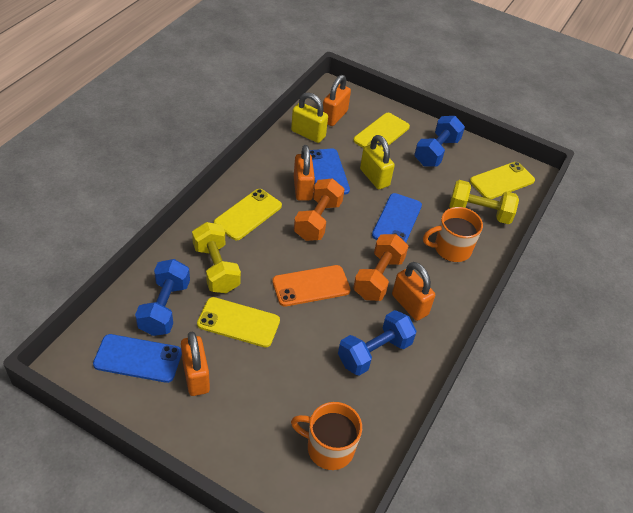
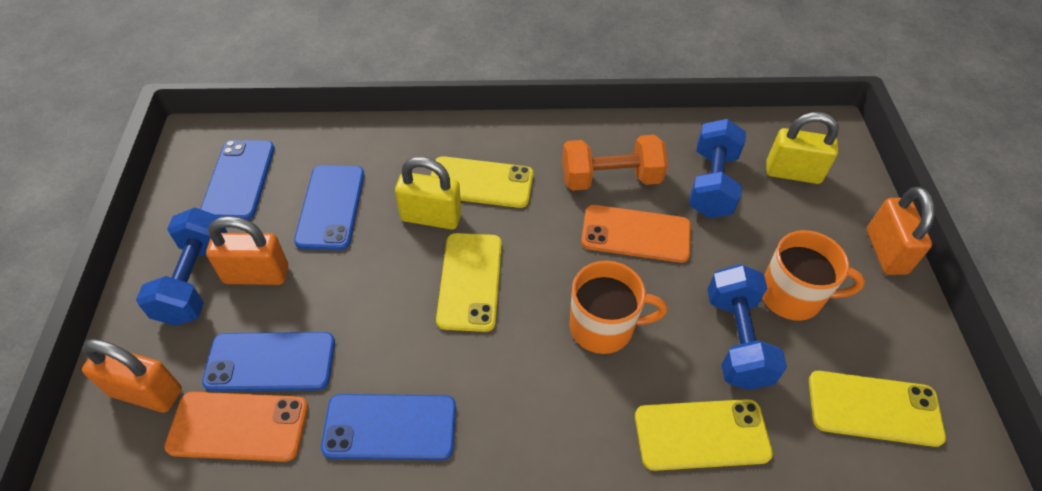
blue phone: 3 -> 4
orange dumbbell: 2 -> 1
orange padlock: 4 -> 3
orange phone: 1 -> 2
yellow dumbbell: 2 -> 0

